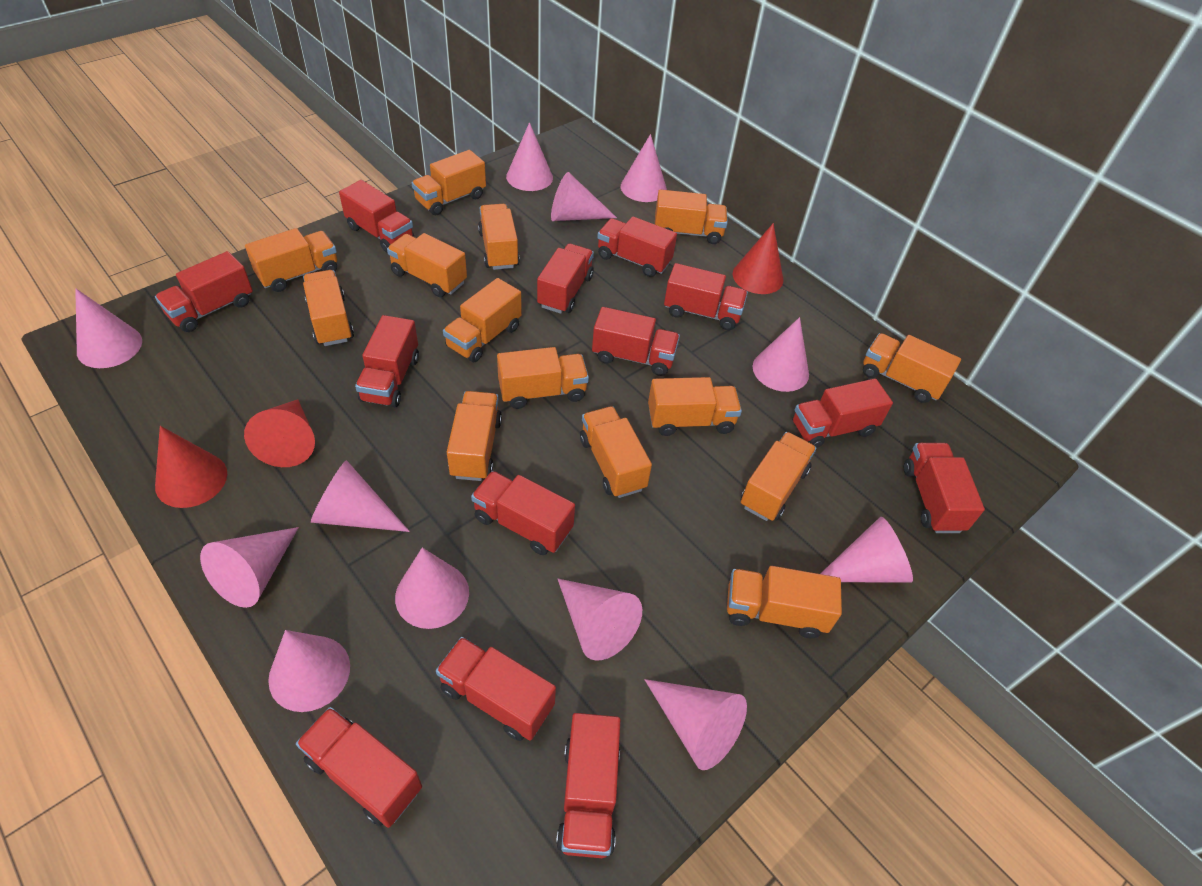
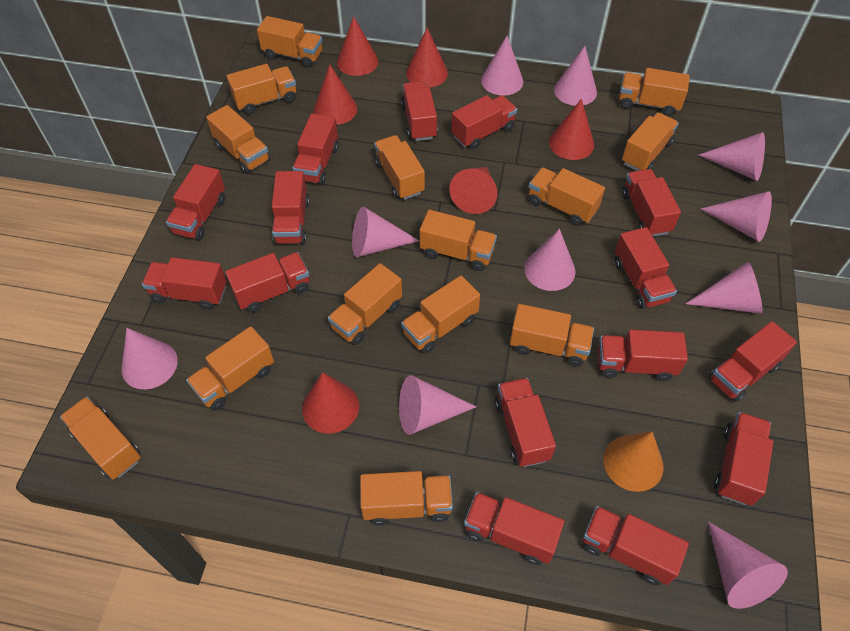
orange cone: 0 -> 1
pink cone: 12 -> 10
red cone: 3 -> 6
red truck: 13 -> 15

